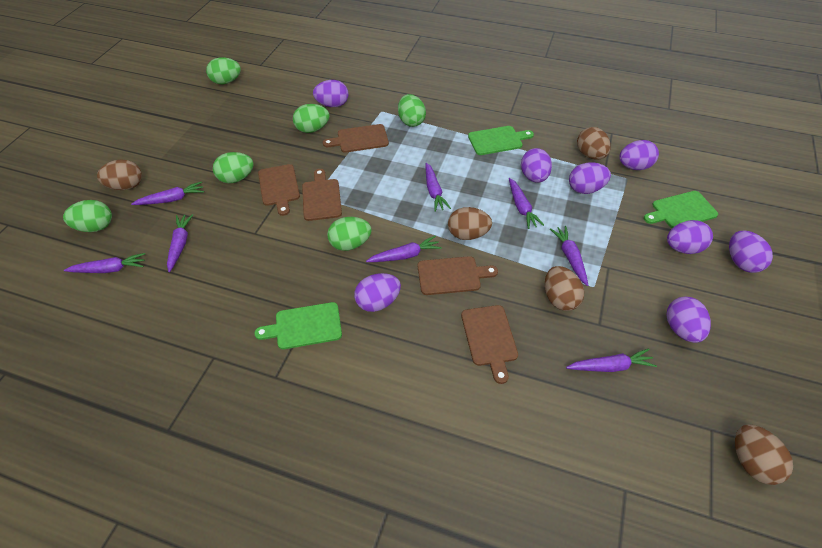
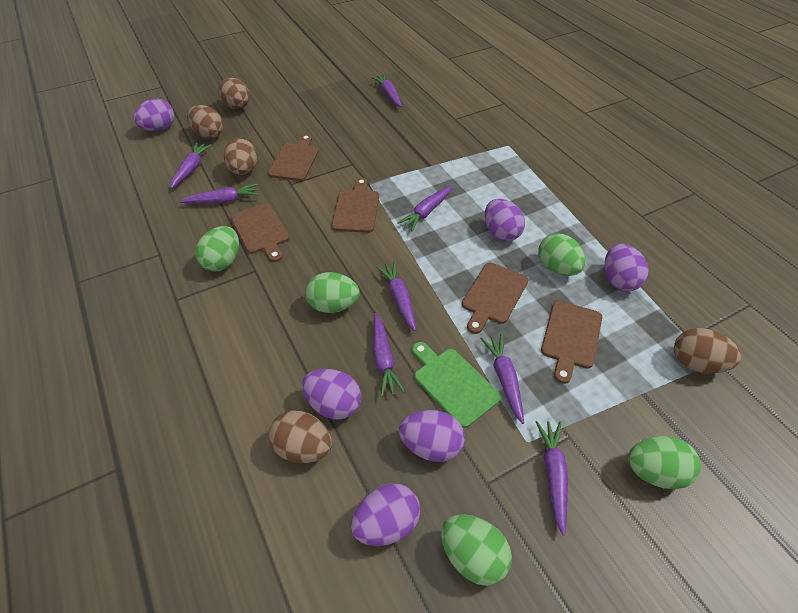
green cutting board: 3 -> 1
green egg: 6 -> 5
purple egg: 8 -> 6

